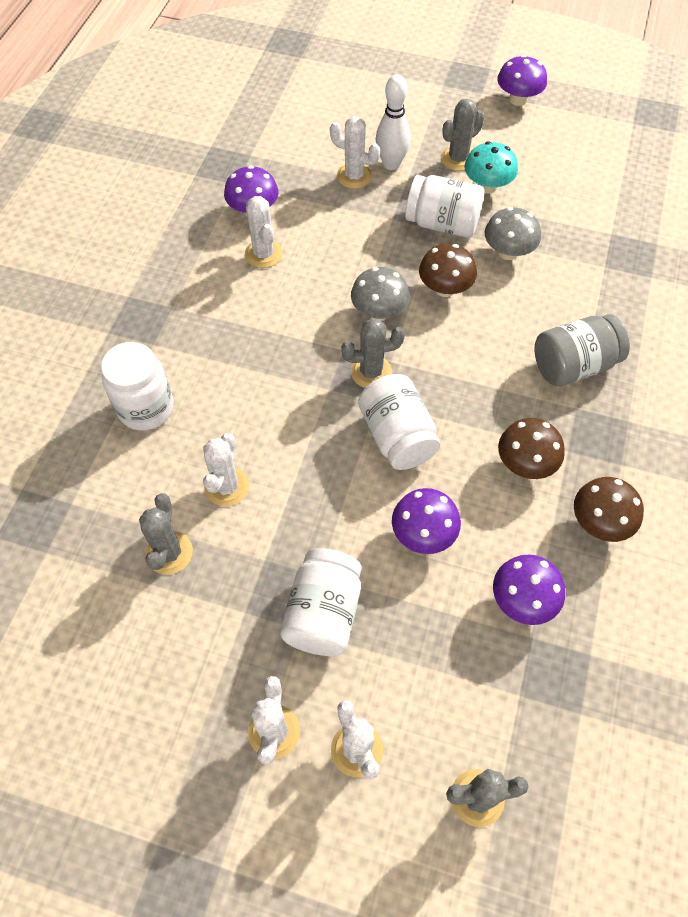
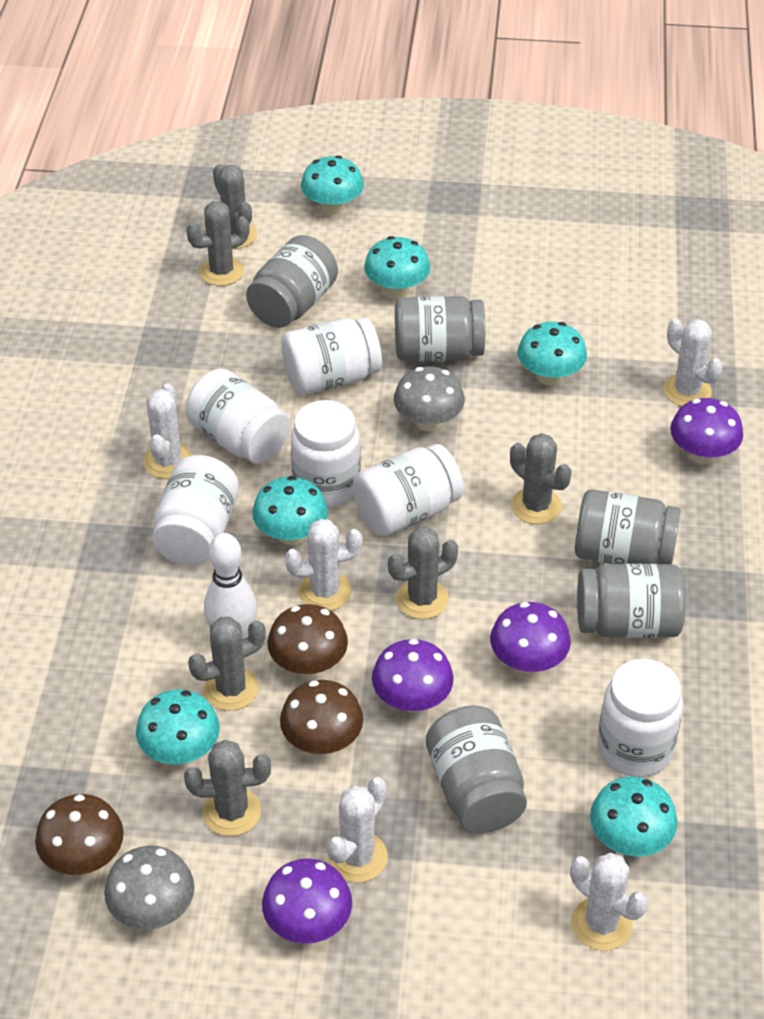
grey cactus: 4 -> 6
grey jar: 1 -> 5
turquoise mushroom: 1 -> 6
white jar: 4 -> 6

